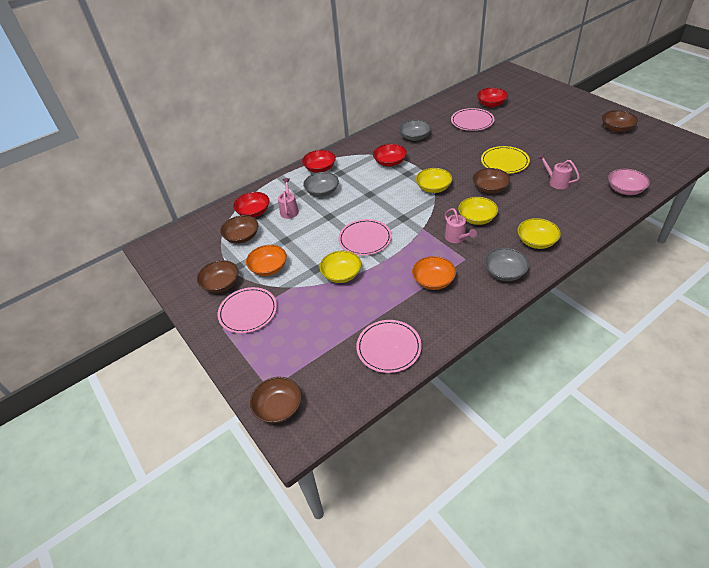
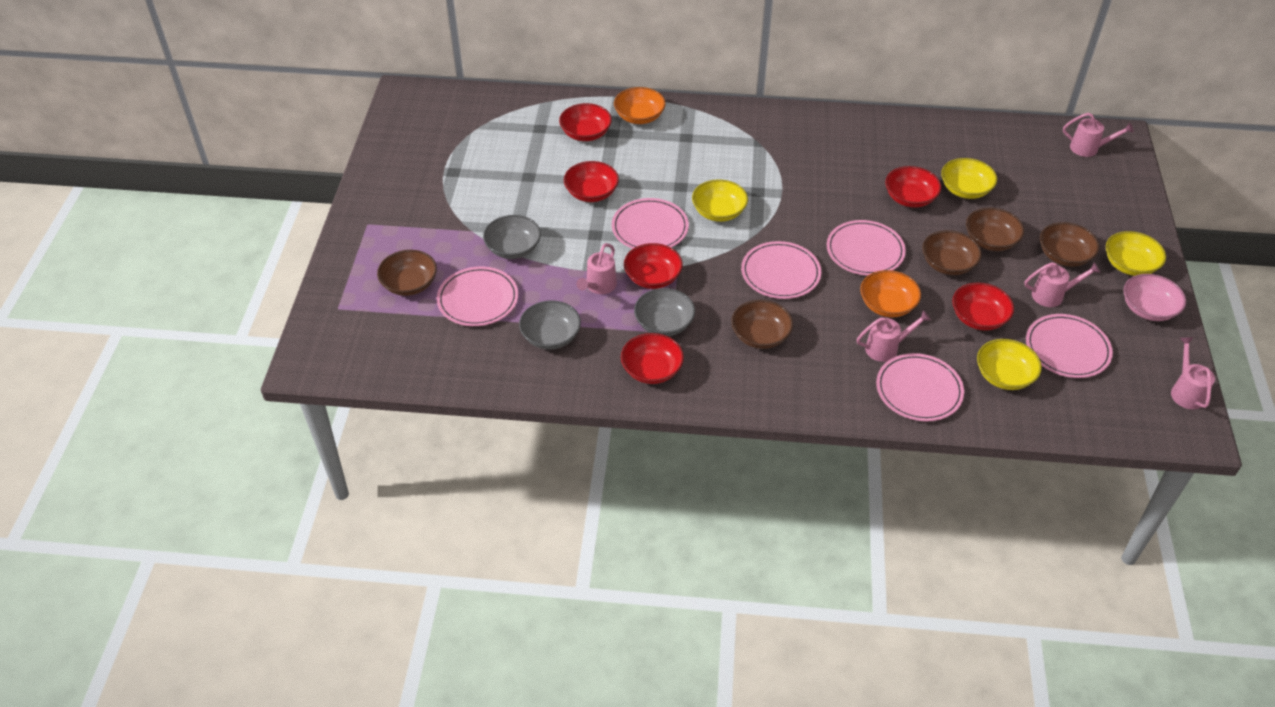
pink plate: 4 -> 6
pink watering can: 3 -> 5
red bowl: 4 -> 6
yellow plate: 1 -> 0

